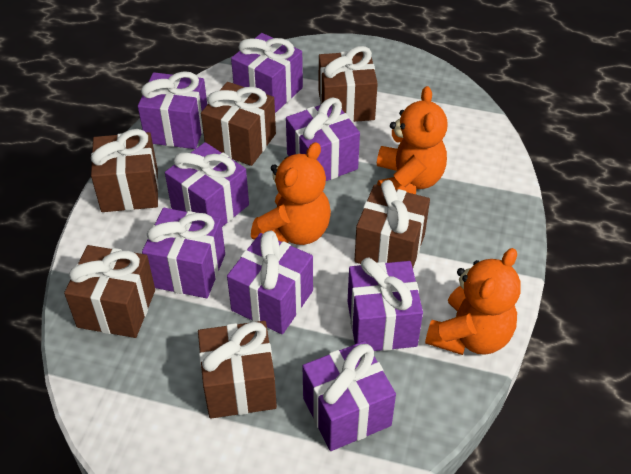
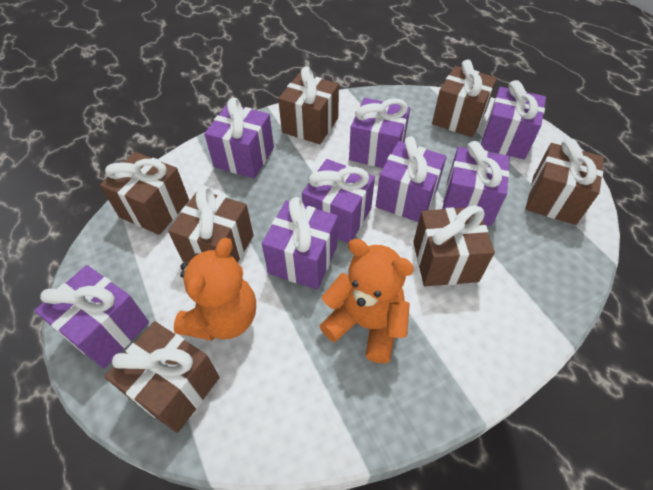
brown gift: 6 -> 7
orange teddy bear: 3 -> 2

